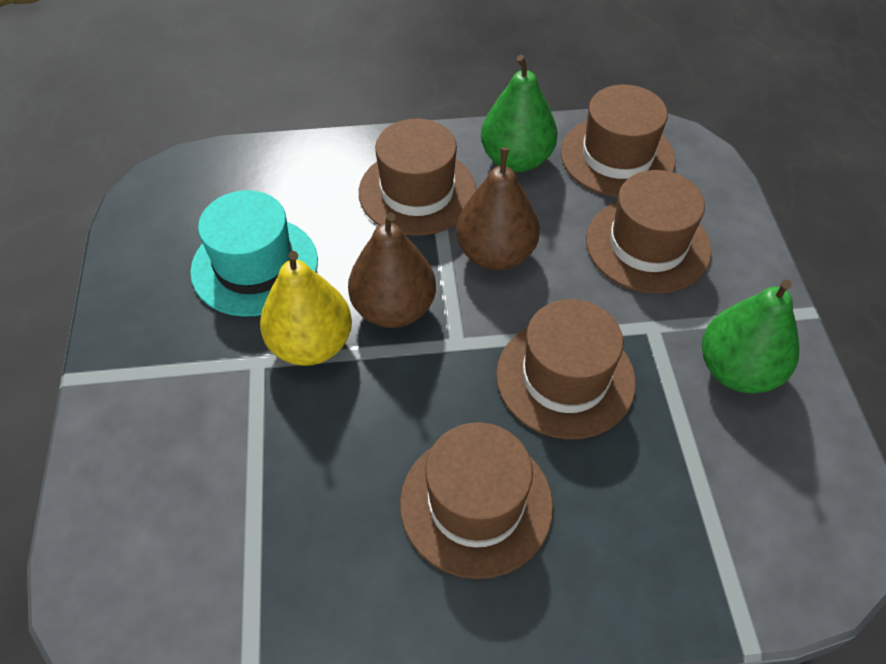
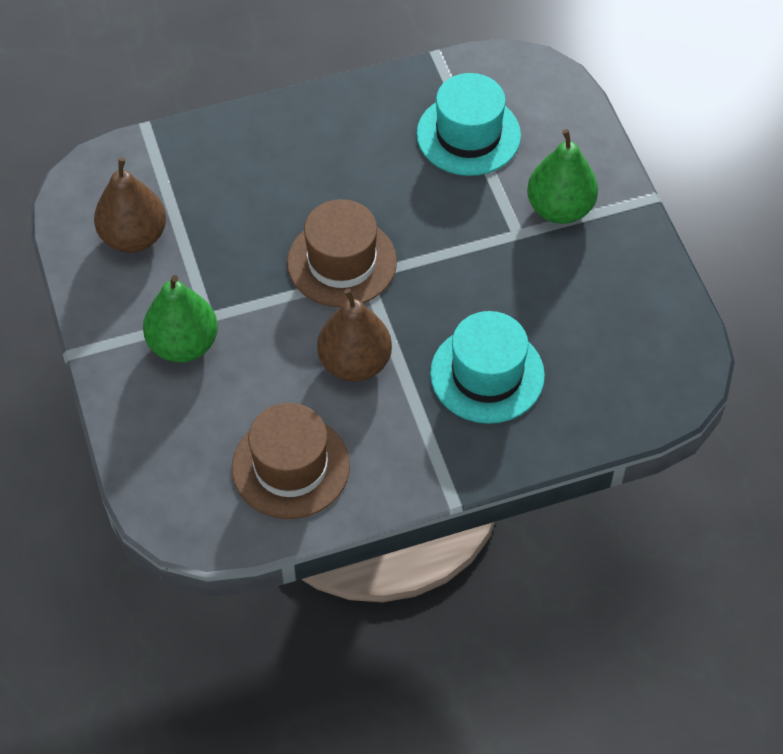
brown hat: 5 -> 2
turquoise hat: 1 -> 2
yellow pear: 1 -> 0

